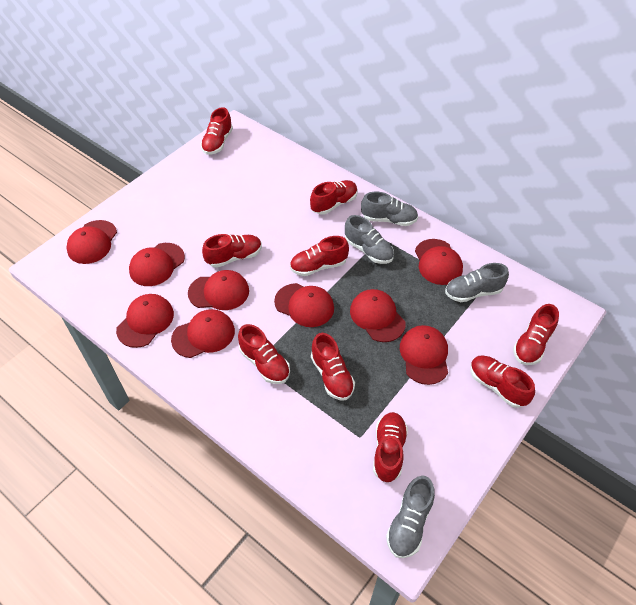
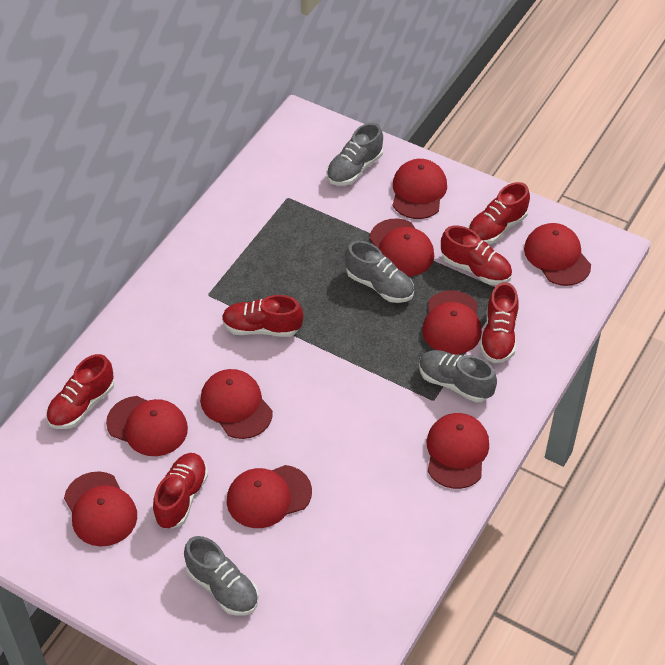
red shoe: 9 -> 6

